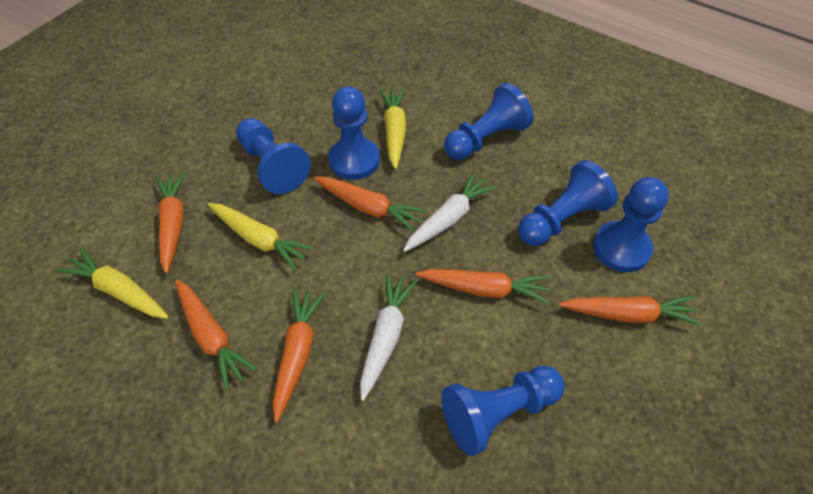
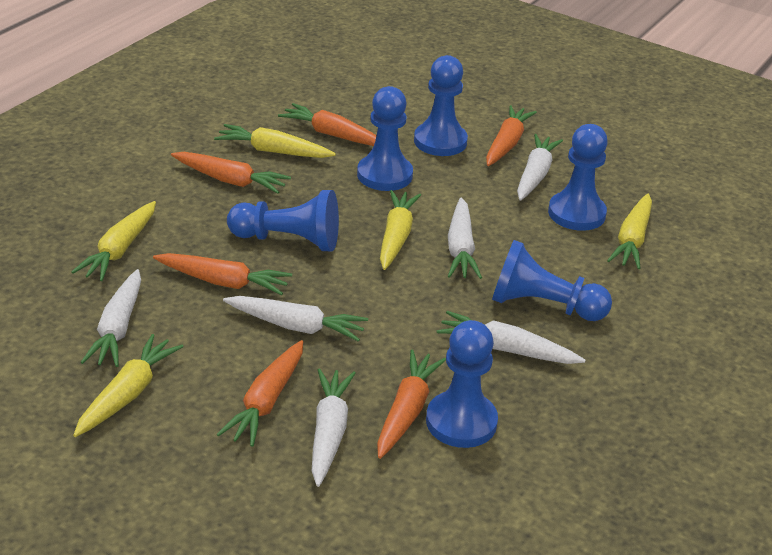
white carrot: 2 -> 6
yellow carrot: 3 -> 5

